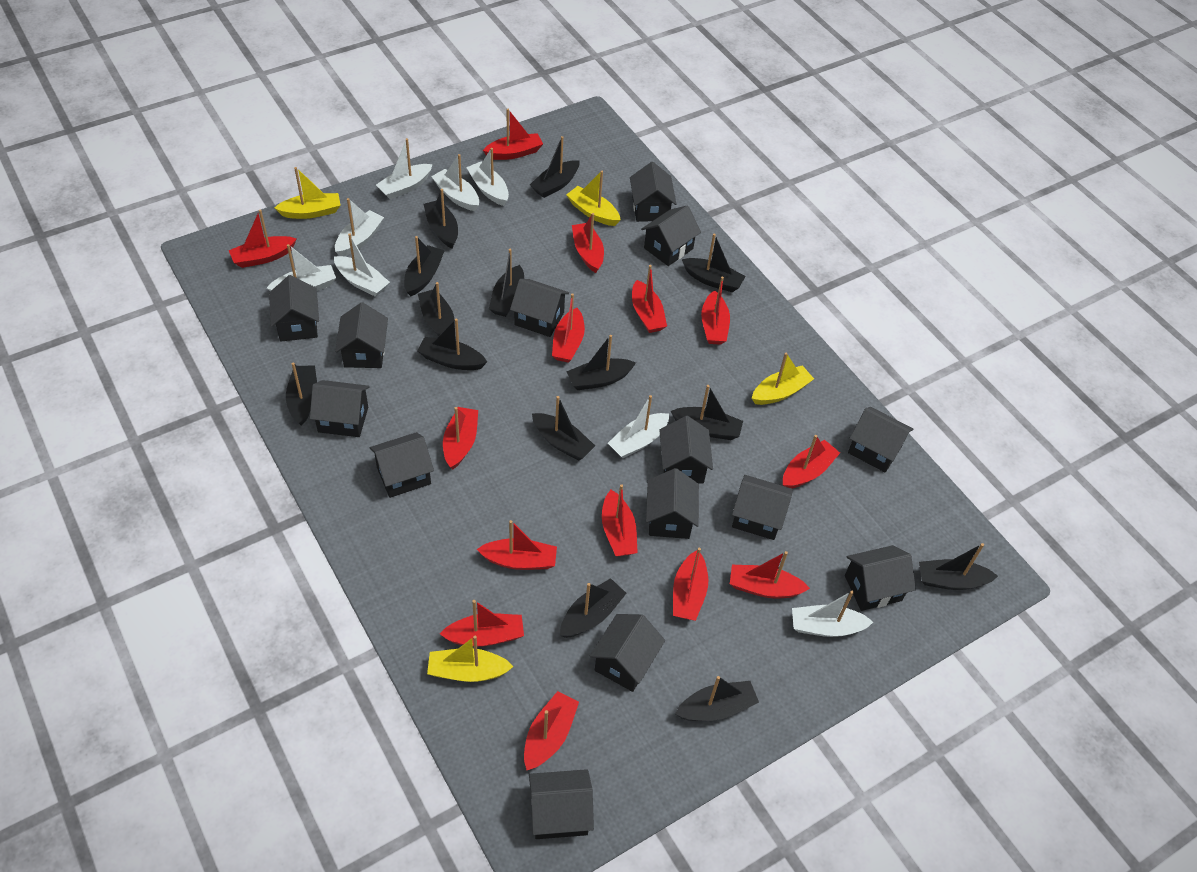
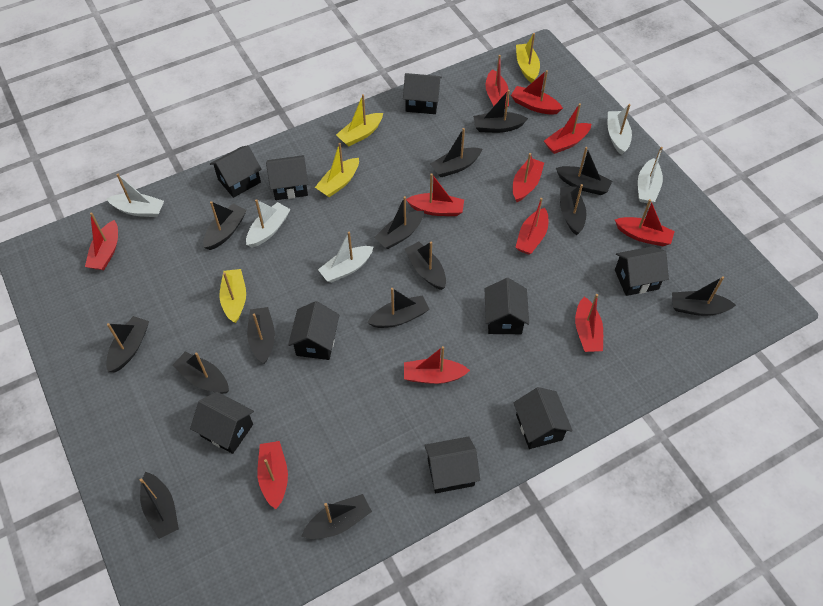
black house: 14 -> 9
red boat: 14 -> 11
white boat: 8 -> 5

